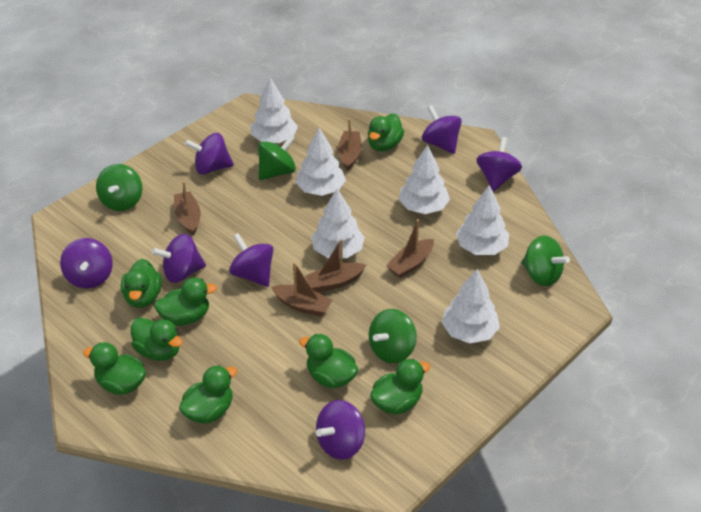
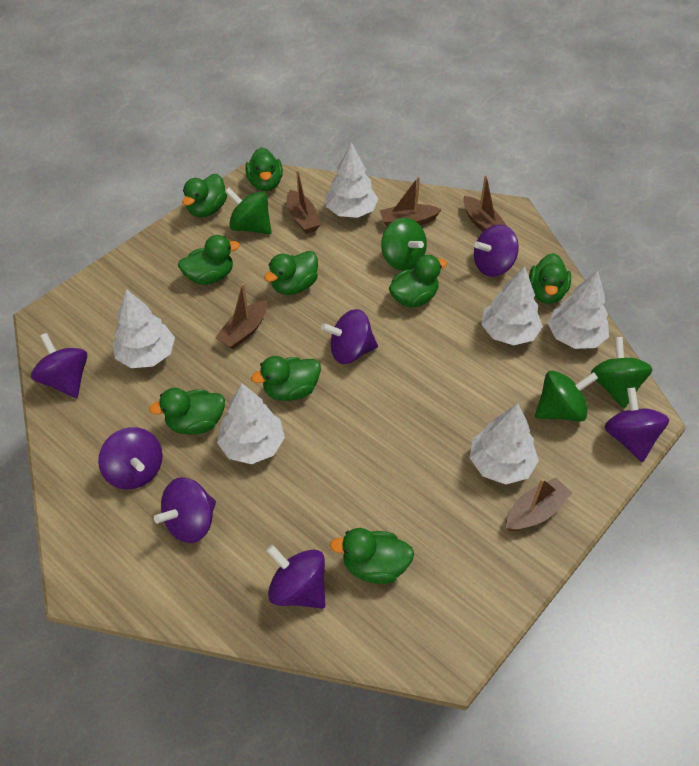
green duck: 8 -> 9

